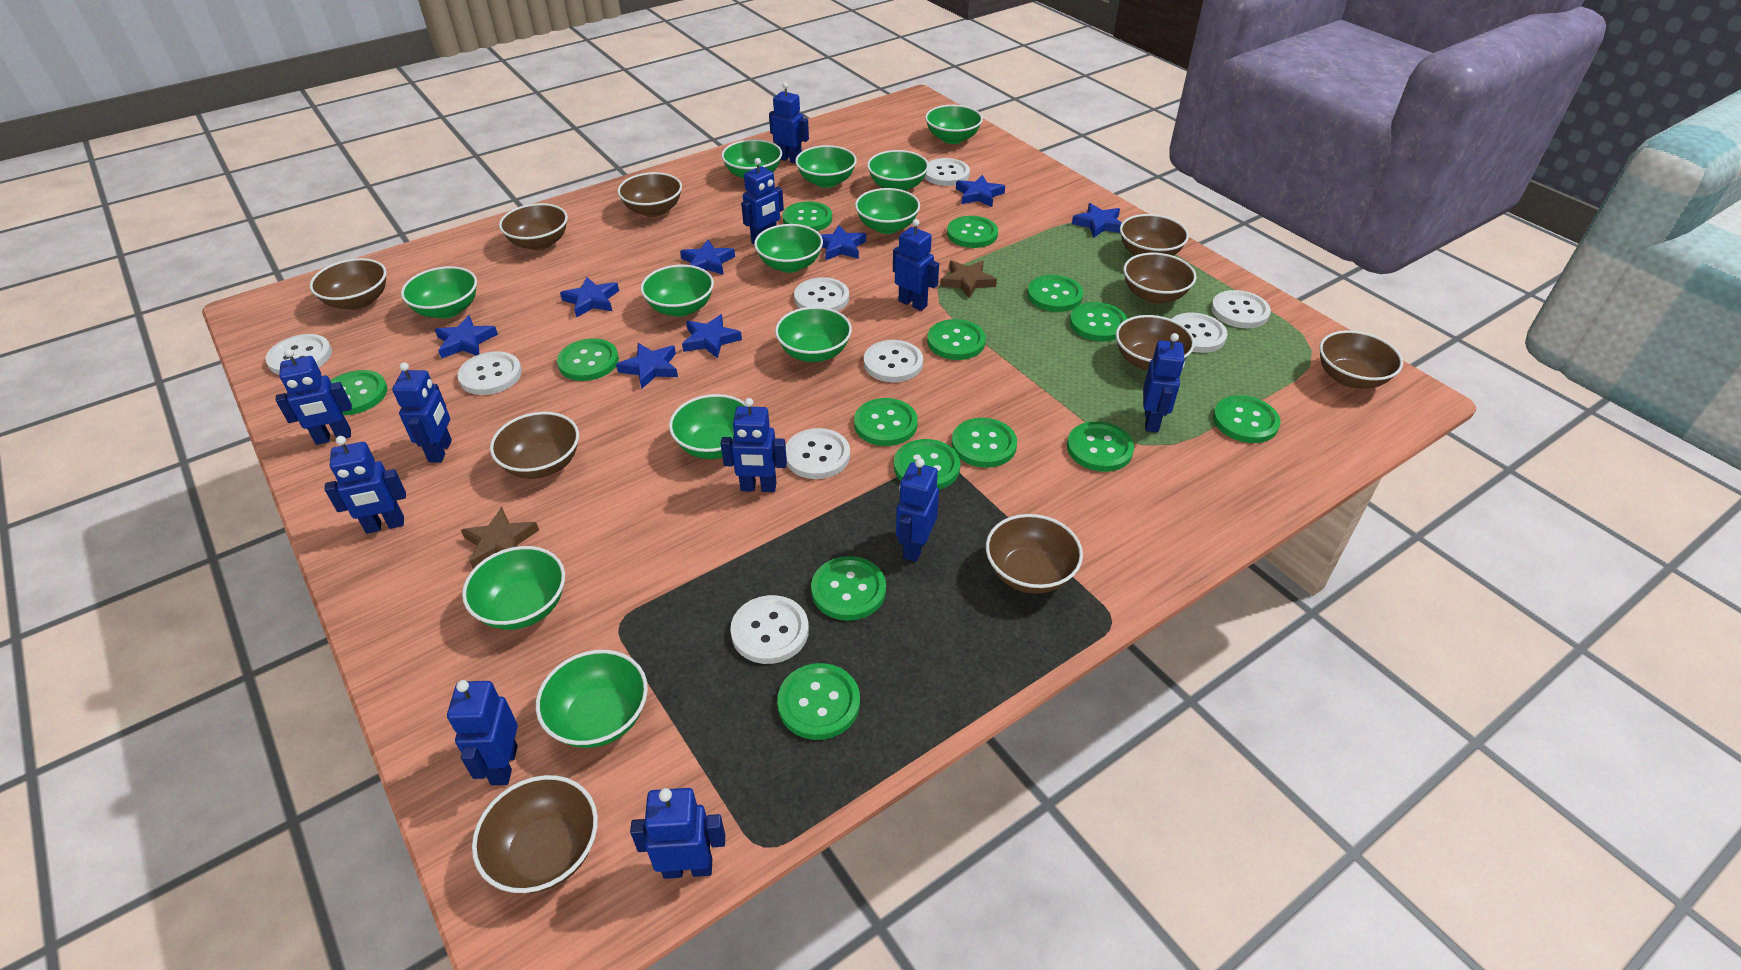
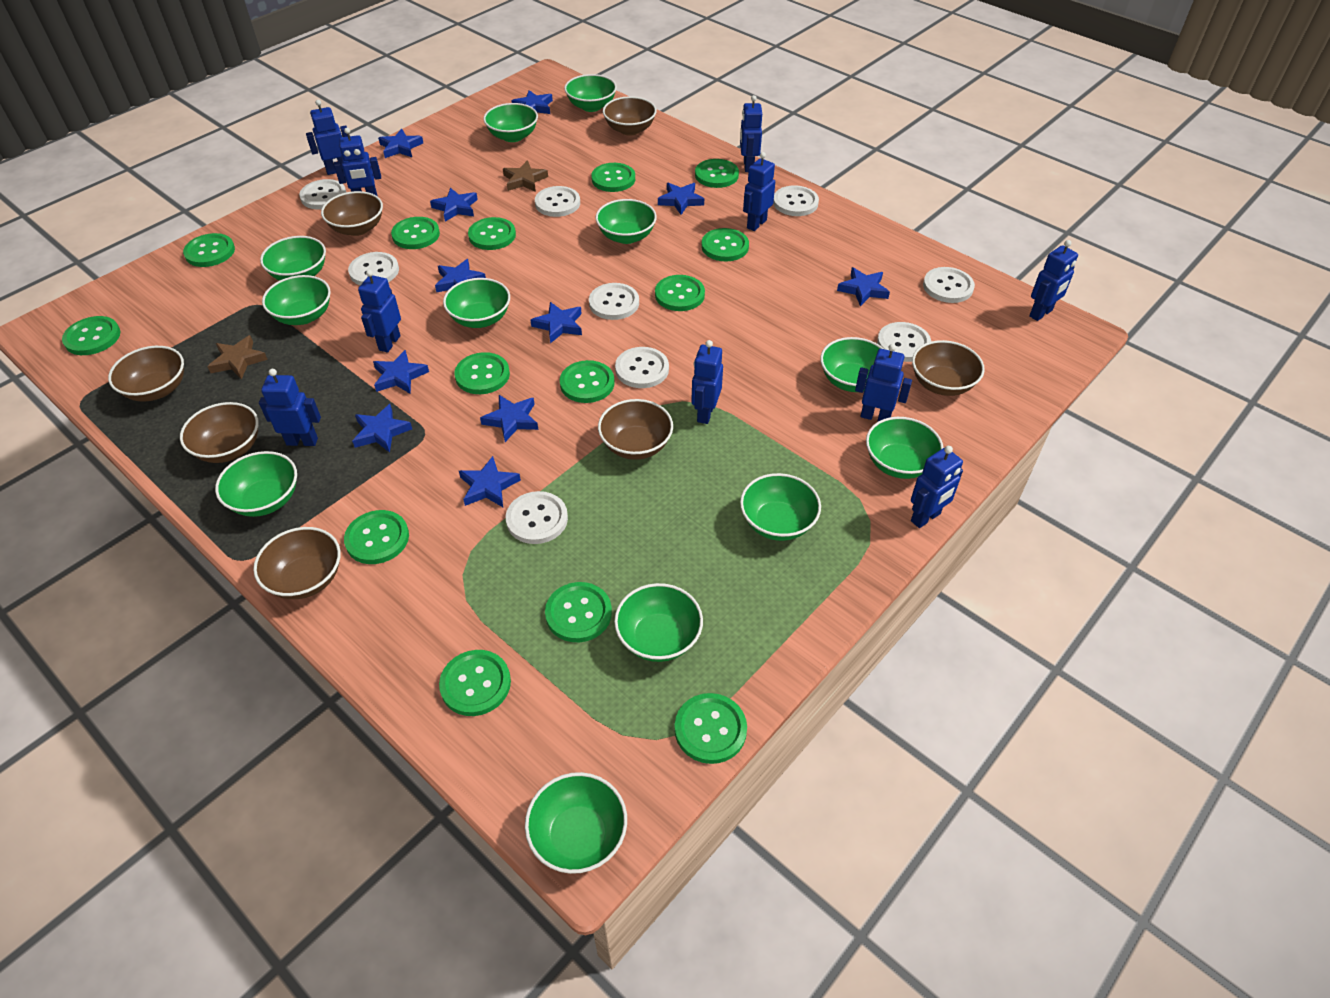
blue robot: 11 -> 10
blue star: 8 -> 11
brown bowl: 10 -> 7

